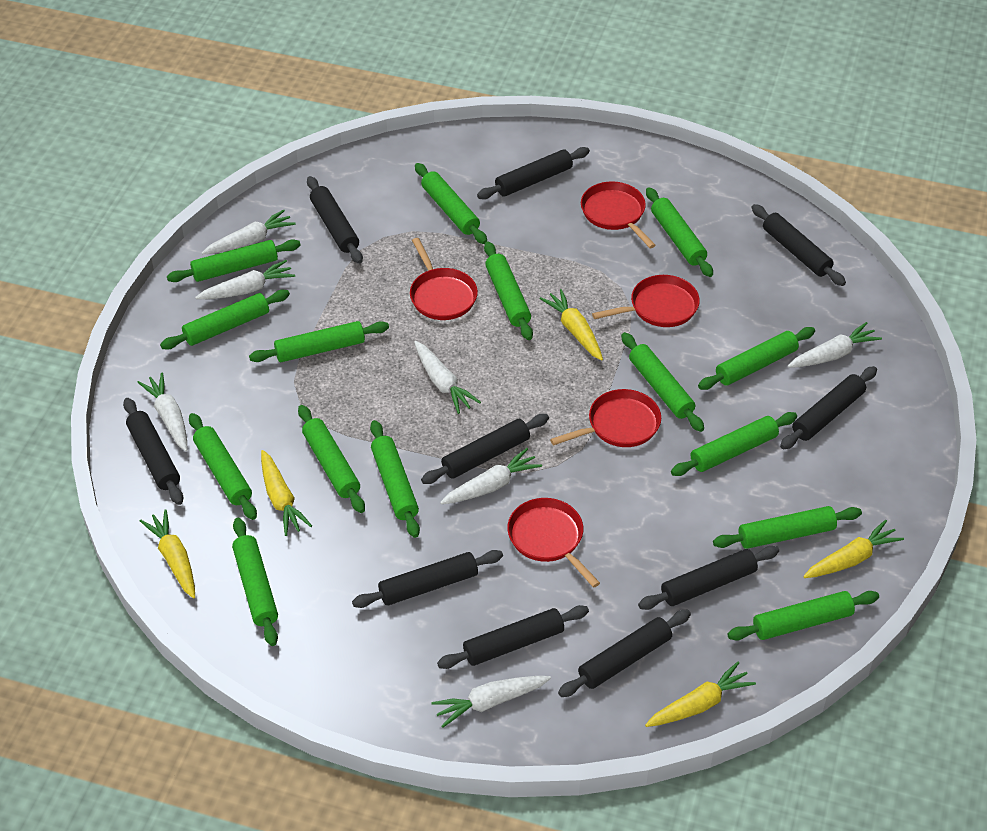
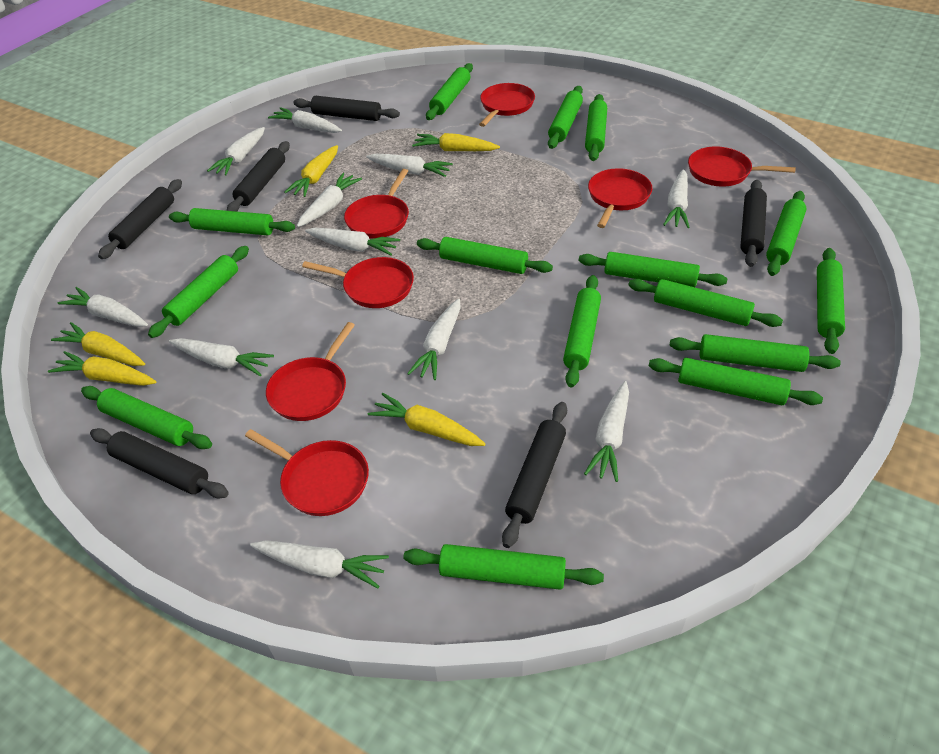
black rolling pin: 10 -> 6
red pan: 5 -> 7
white carrot: 7 -> 11

